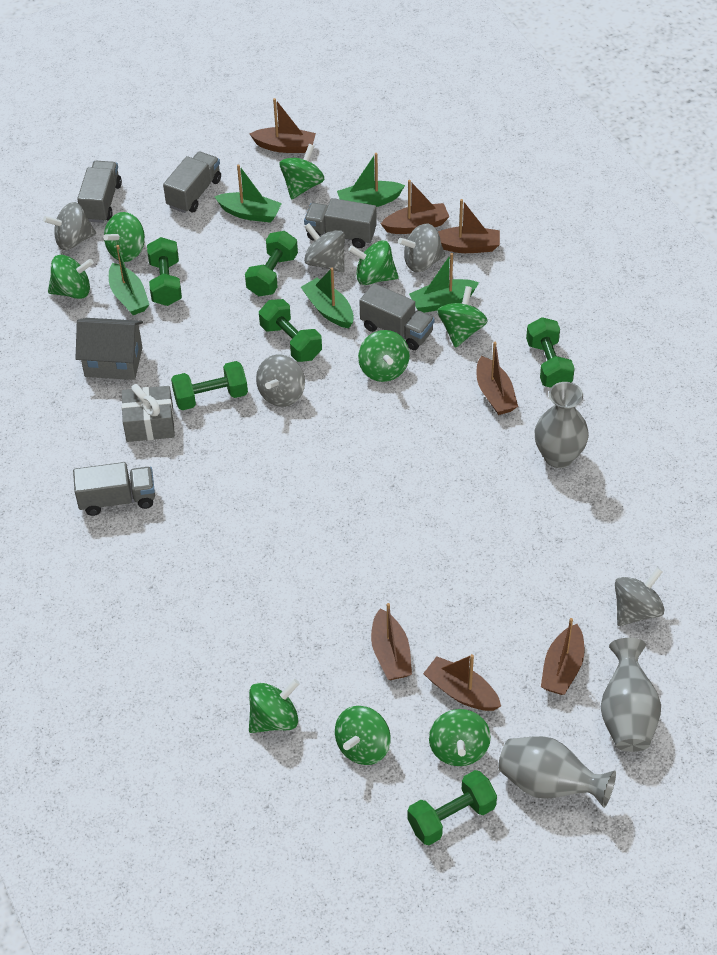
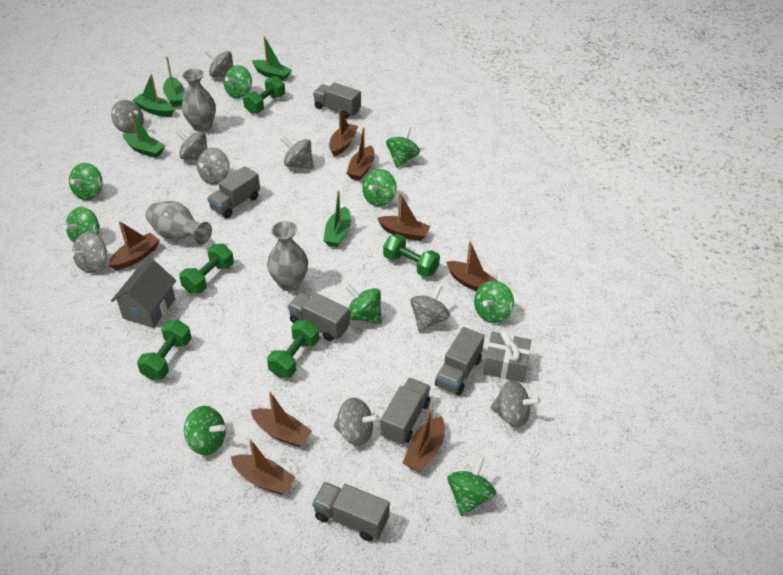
brown boat: 7 -> 8
green dumbbell: 6 -> 5
grey spinning top: 5 -> 9
grey truck: 5 -> 6

